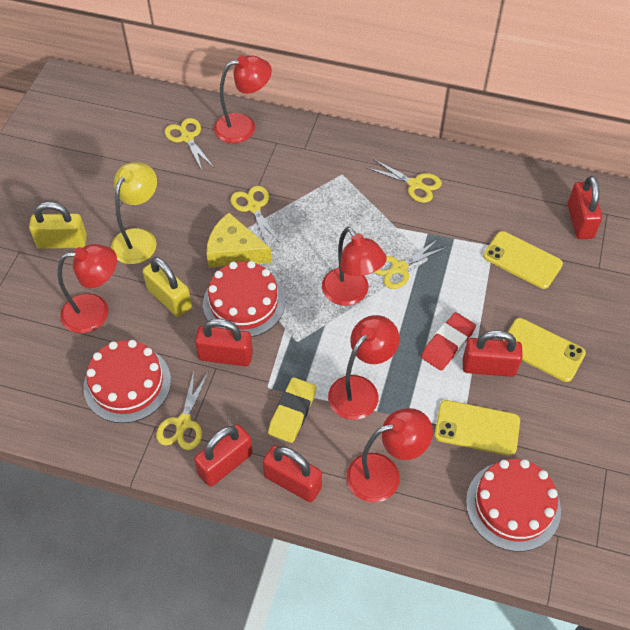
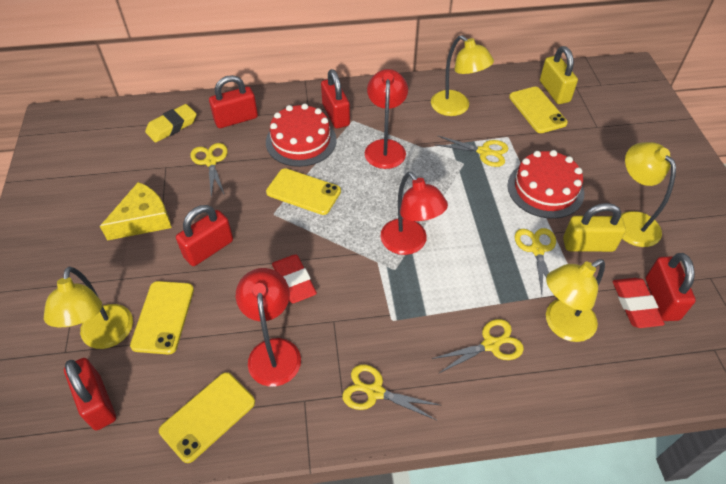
red cake: 3 -> 2
red eraser: 1 -> 2
red lamp: 5 -> 3
yellow lamp: 1 -> 4
yellow phone: 3 -> 4

